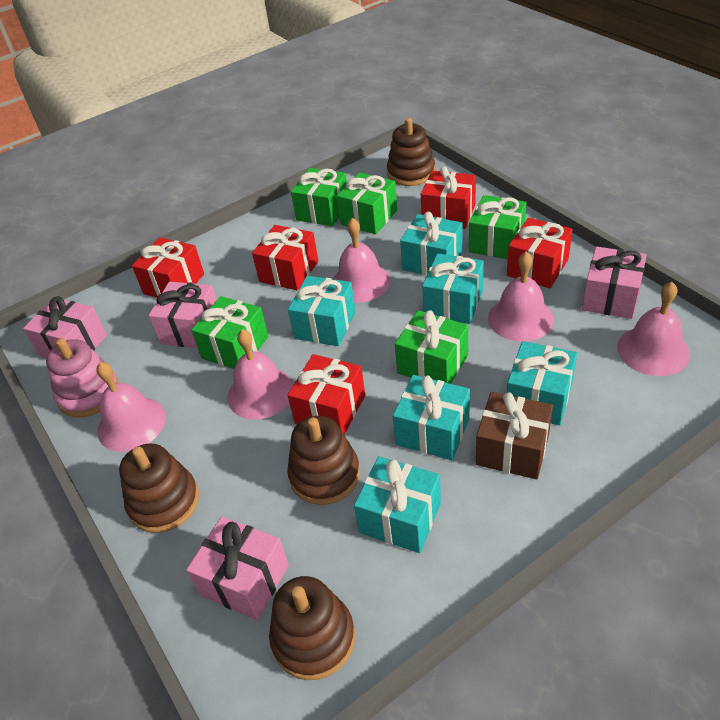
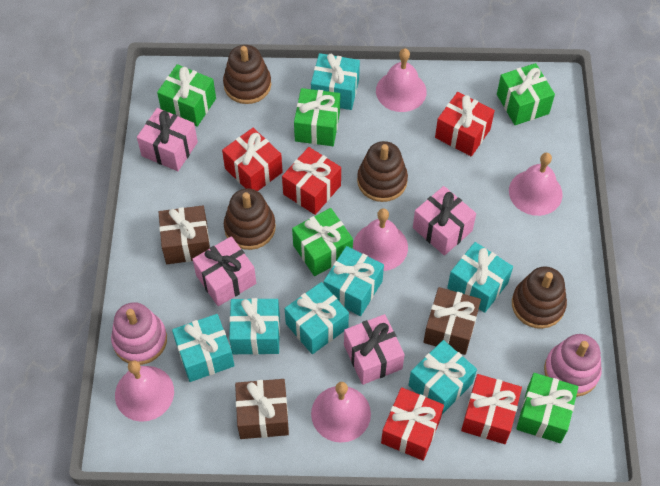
brown gift: 1 -> 3
pink stacking toy: 1 -> 2
turquoise gift: 6 -> 7

